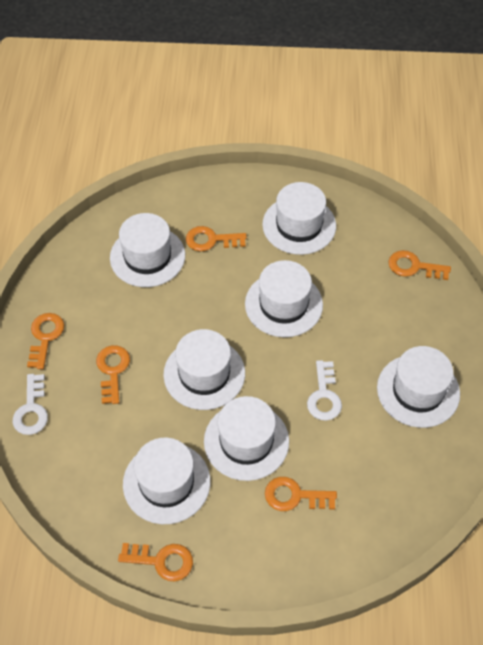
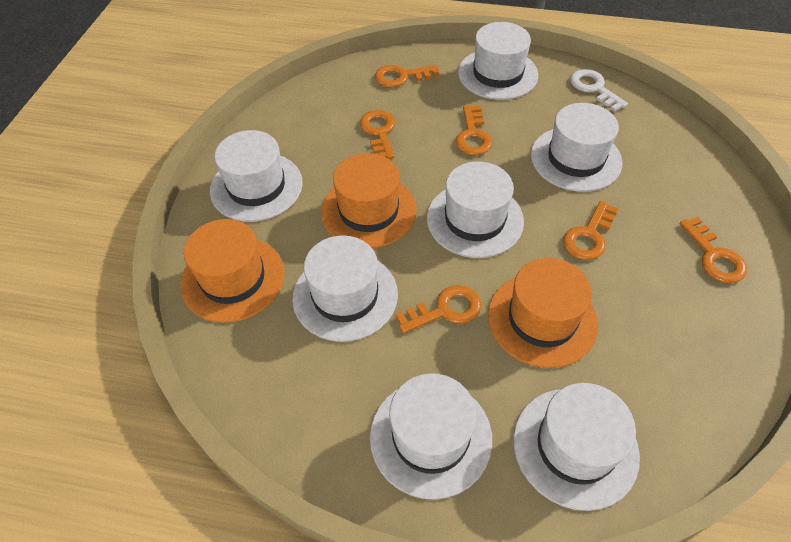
orange hat: 0 -> 3
white key: 2 -> 1

